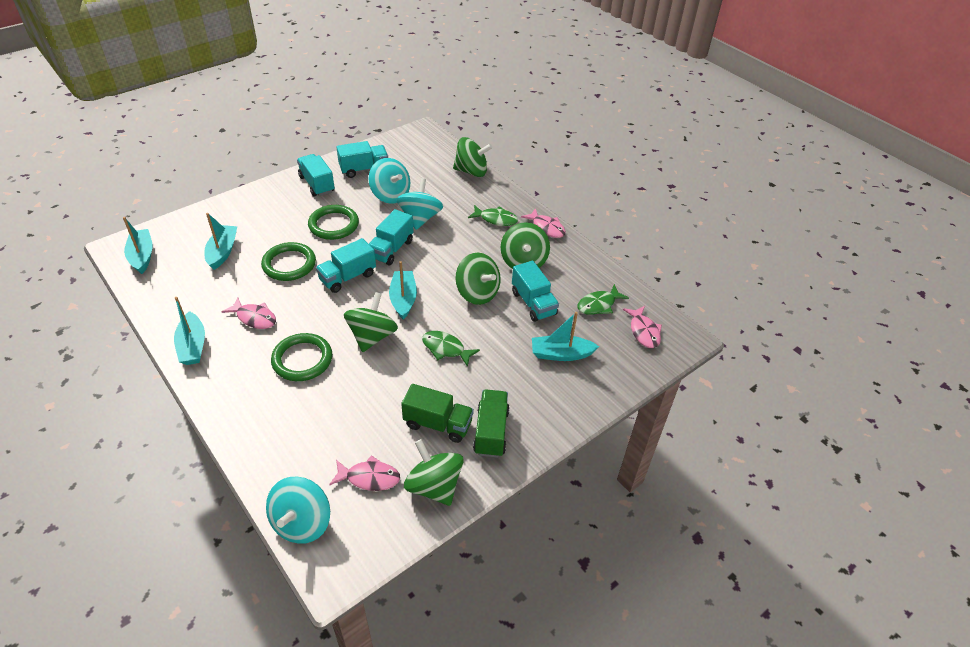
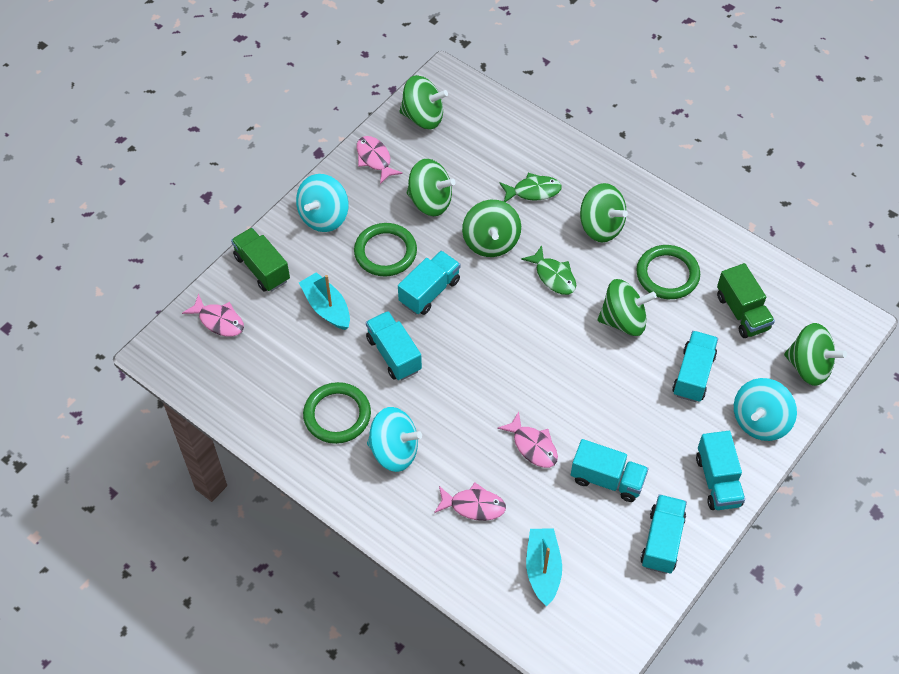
green fish: 3 -> 2
green spinning top: 5 -> 6
turquoise boat: 5 -> 2
turquoise truck: 5 -> 6

